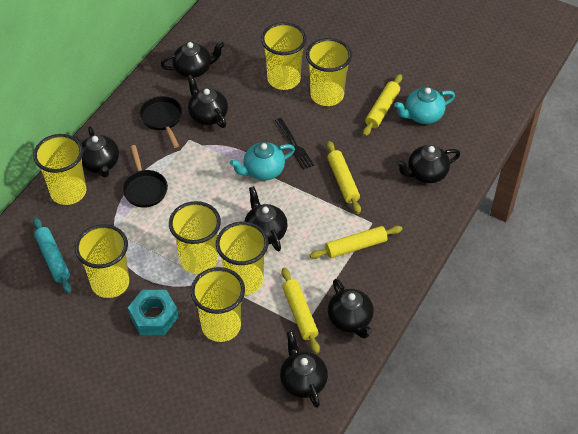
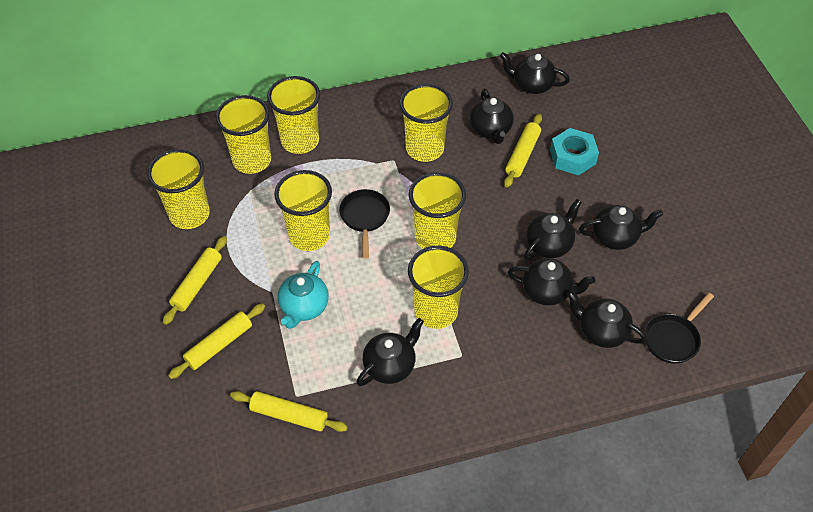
black fork: 1 -> 0
turquoise rolling pin: 1 -> 0
turquoise teapot: 2 -> 1

